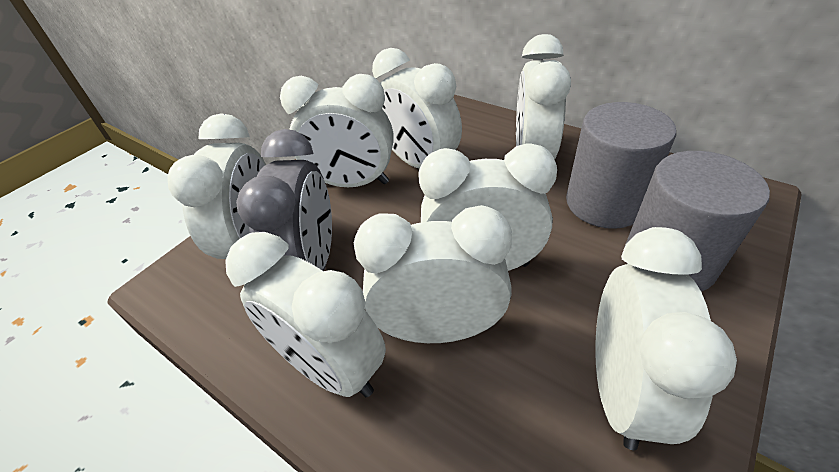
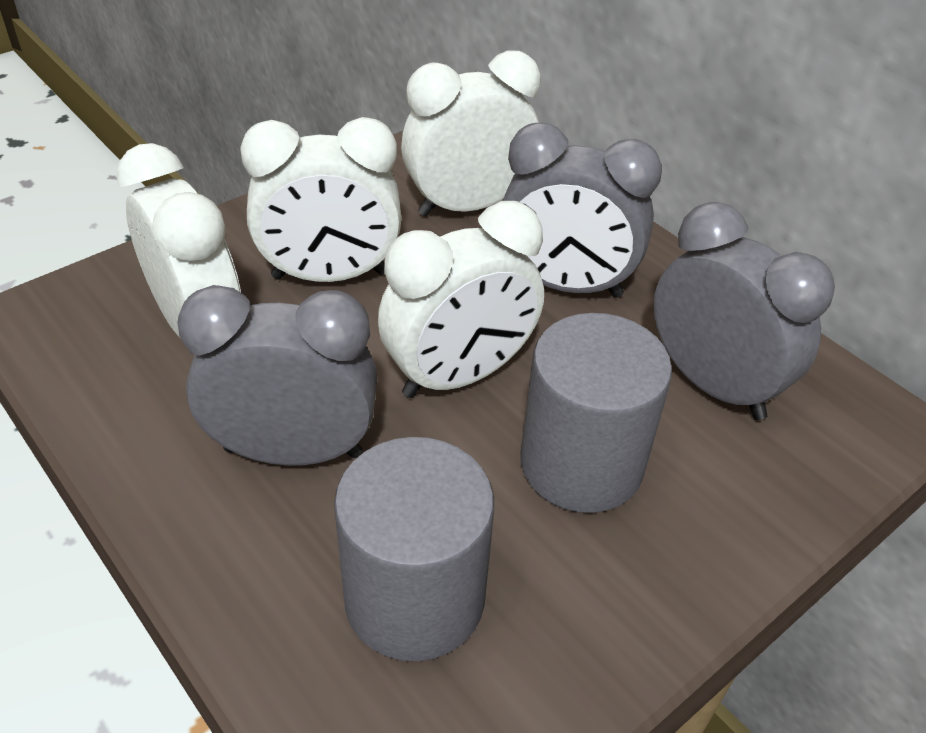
grey clock: 1 -> 3
white clock: 8 -> 4

